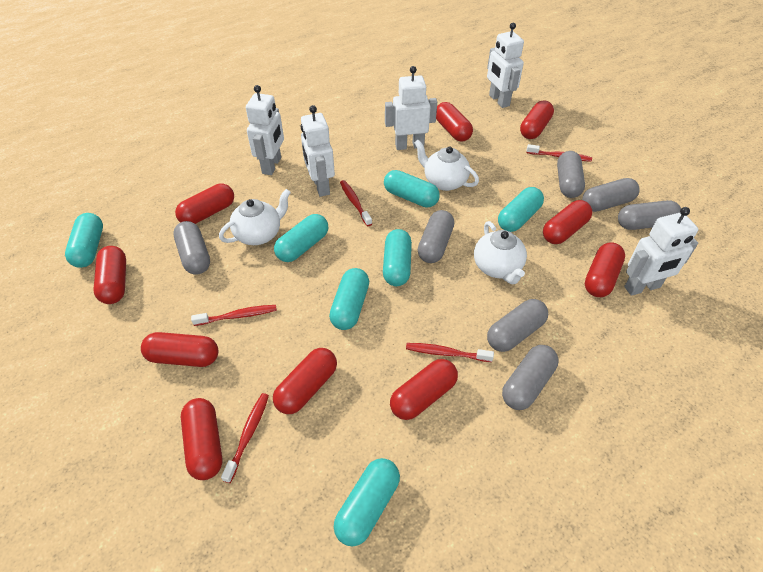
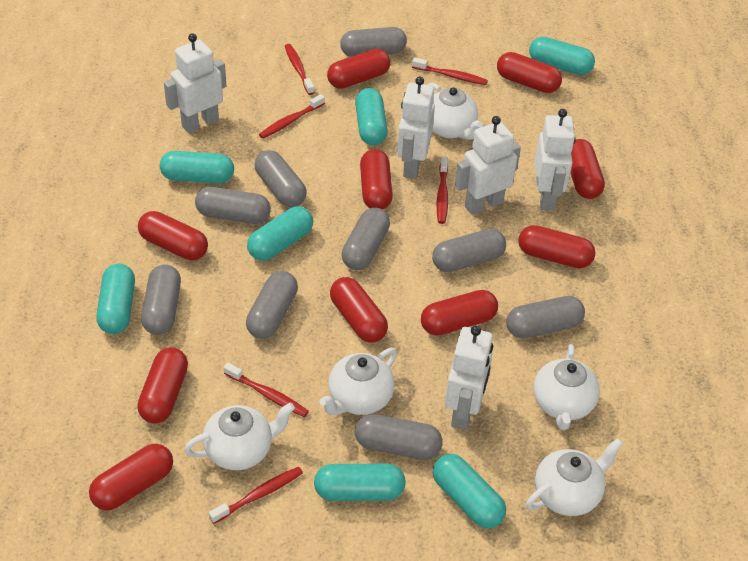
grey capsule: 7 -> 9
red toothbrush: 5 -> 6
white teapot: 3 -> 5

